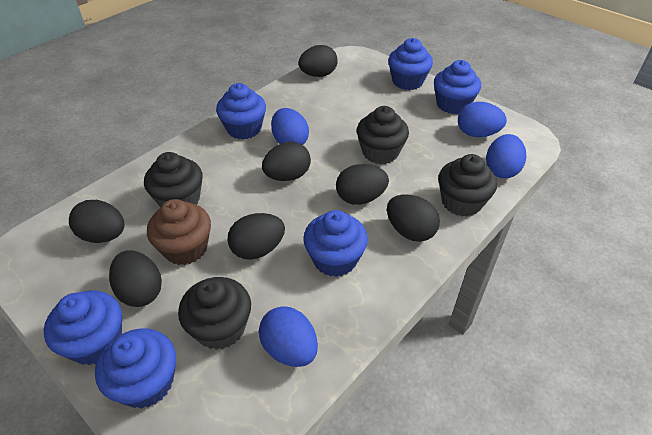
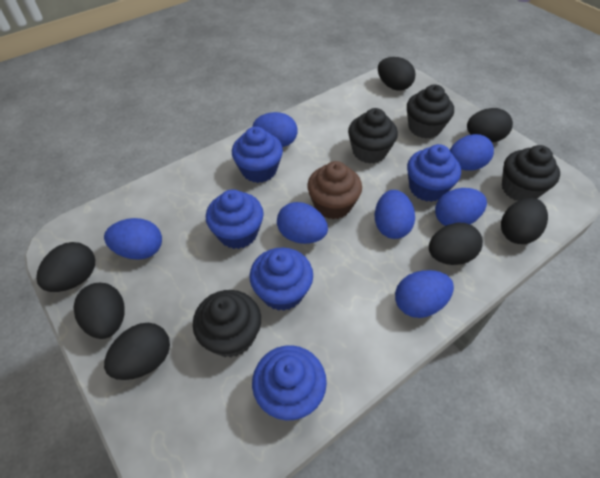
blue cupcake: 6 -> 5
blue egg: 4 -> 7

